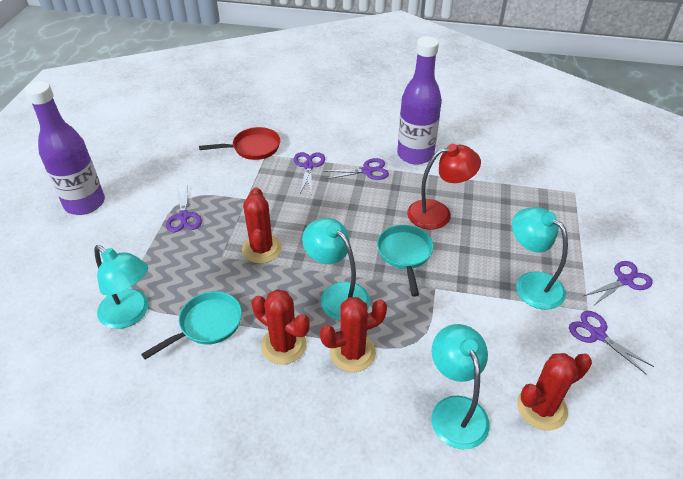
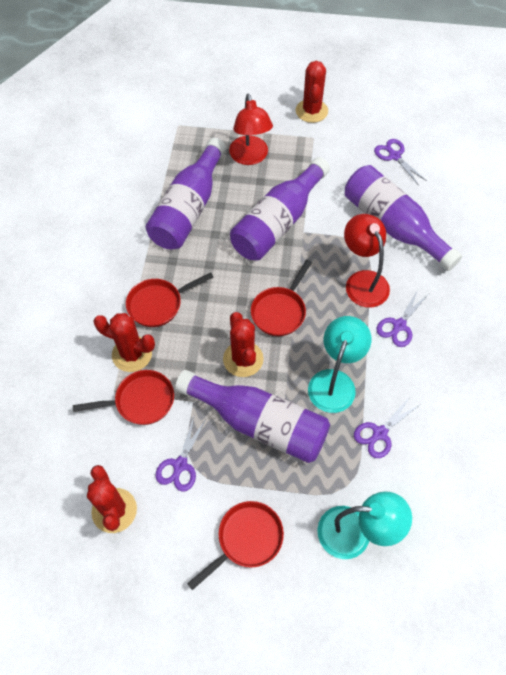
purple bottle: 2 -> 4
purple scissors: 5 -> 4
red lamp: 1 -> 2
red pan: 1 -> 4
turquoise lamp: 4 -> 2
turquoise pan: 2 -> 0

